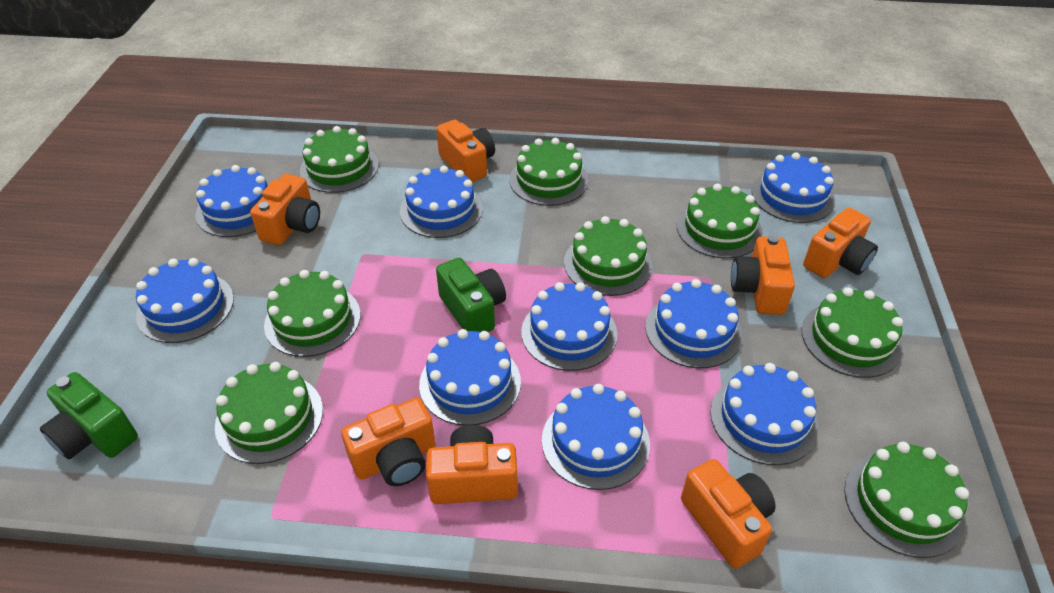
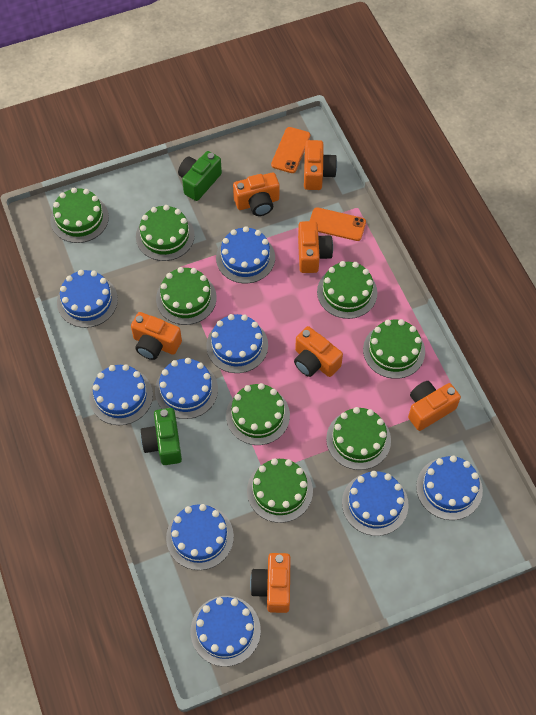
orange phone: 0 -> 2

